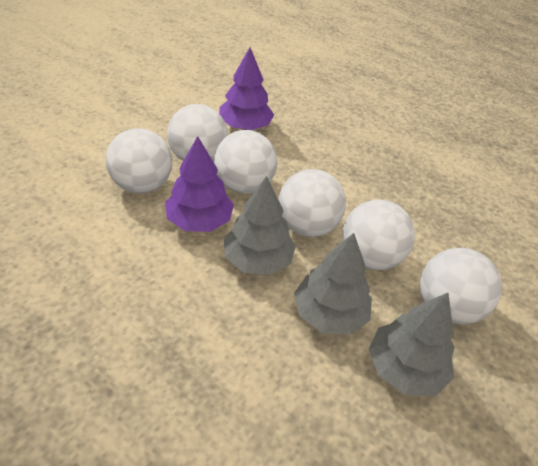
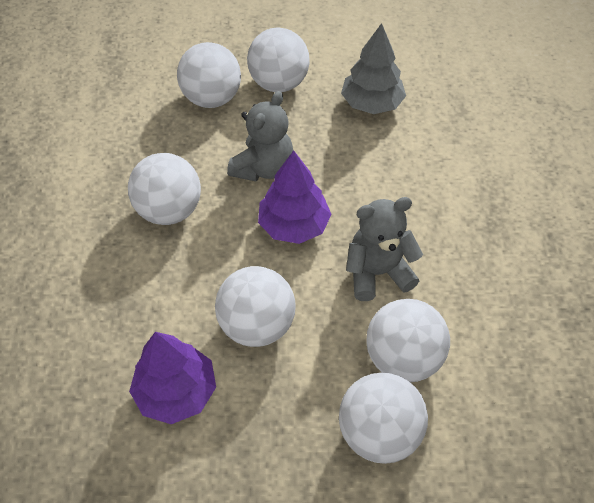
grey teddy bear: 0 -> 2
grey tree: 3 -> 1

